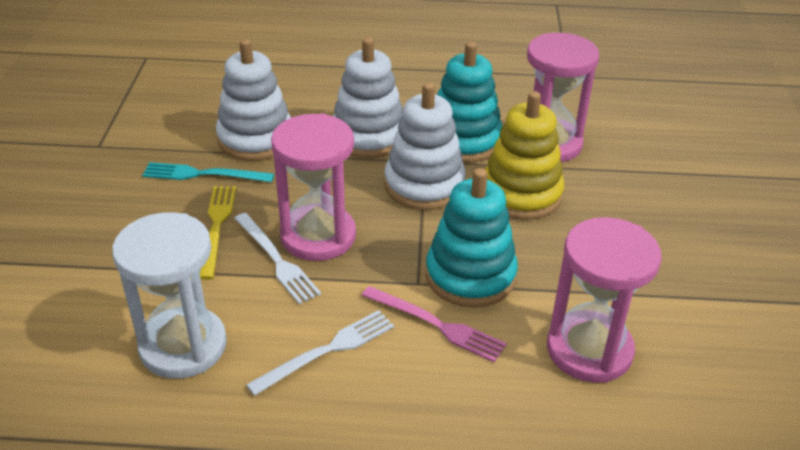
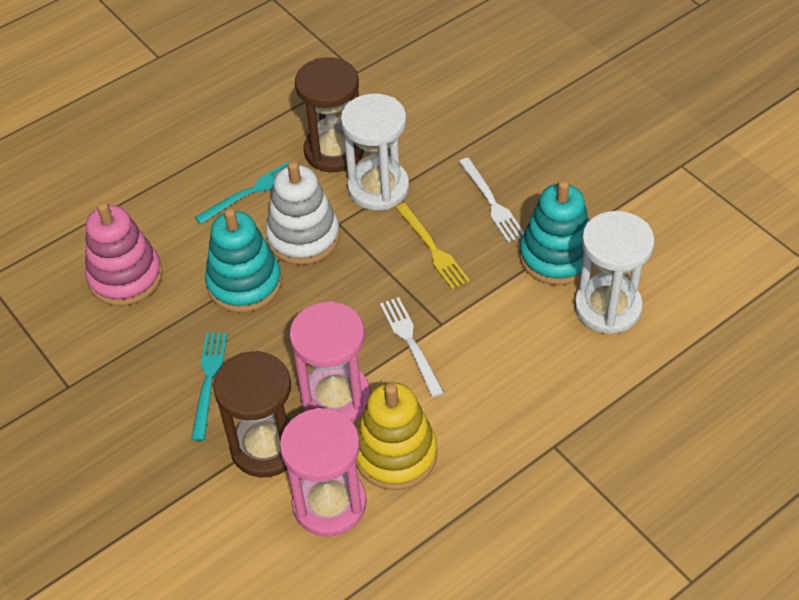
brown hourglass: 0 -> 2
pink fork: 1 -> 0
pink hourglass: 3 -> 2
pink stacking toy: 0 -> 1
turquoise fork: 1 -> 2
white hourglass: 1 -> 2
white stacking toy: 3 -> 1

